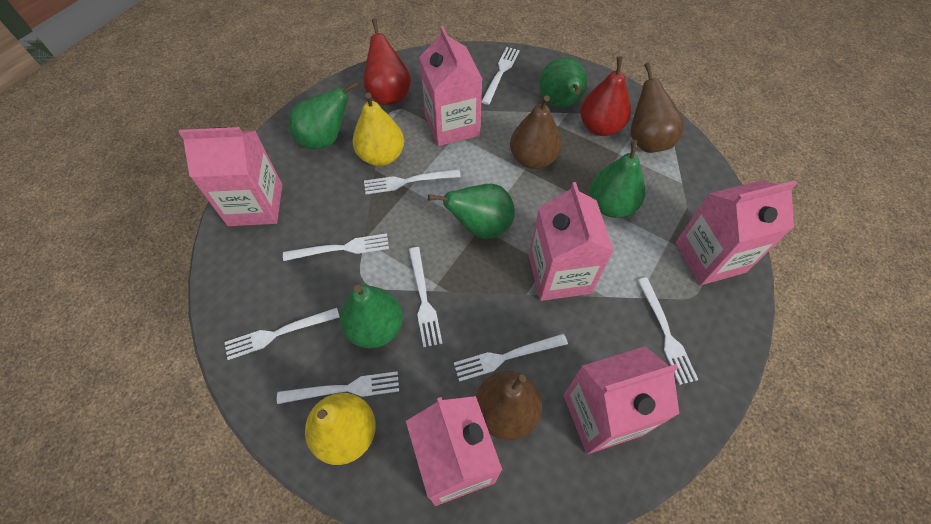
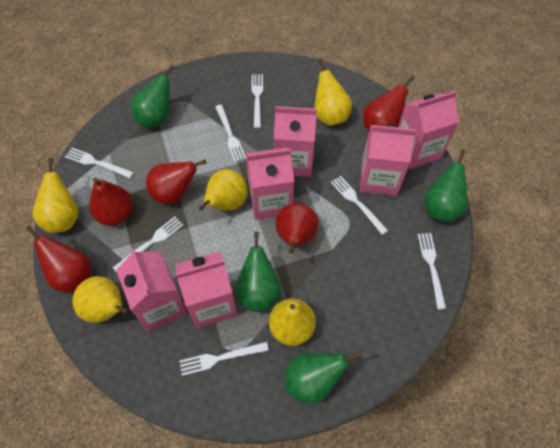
brown pear: 3 -> 0
green pear: 5 -> 4
red pear: 2 -> 5
white fork: 8 -> 7
yellow pear: 2 -> 5

